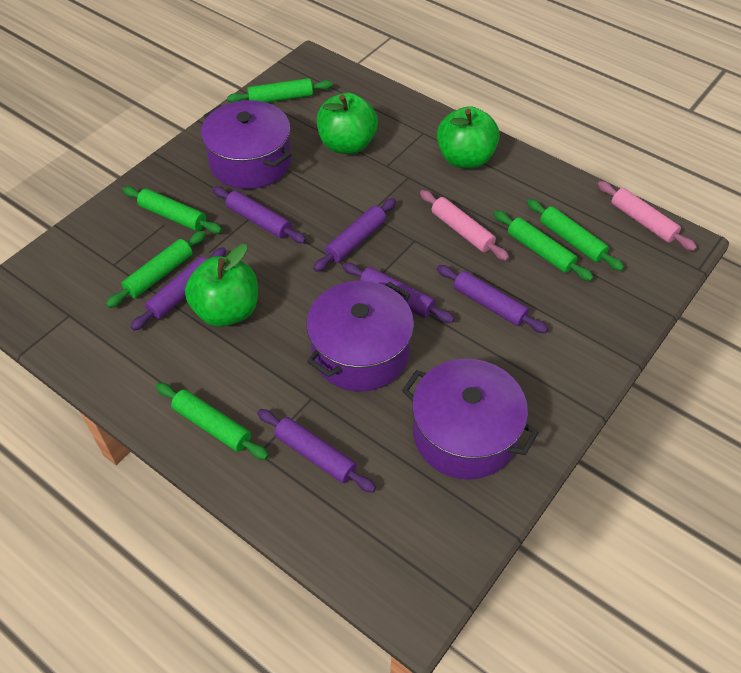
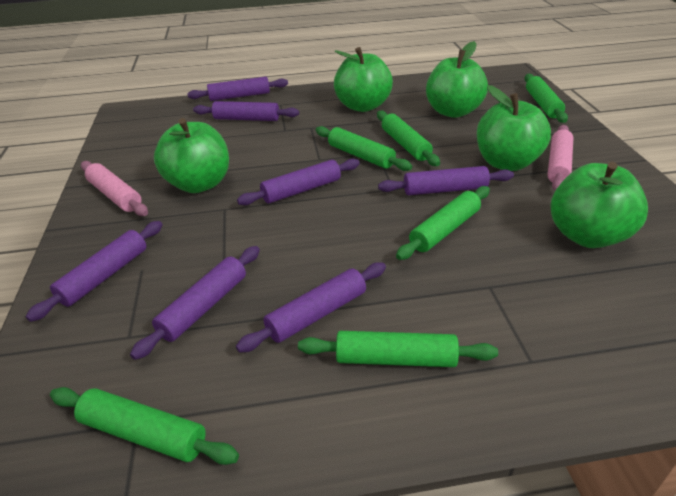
green apple: 3 -> 5
purple pot: 3 -> 0
purple rolling pin: 6 -> 7

